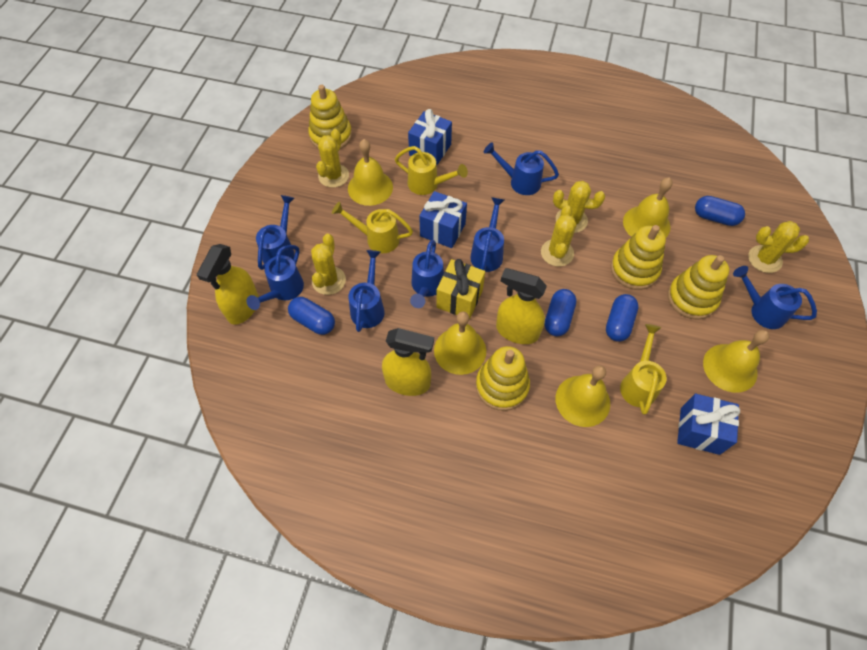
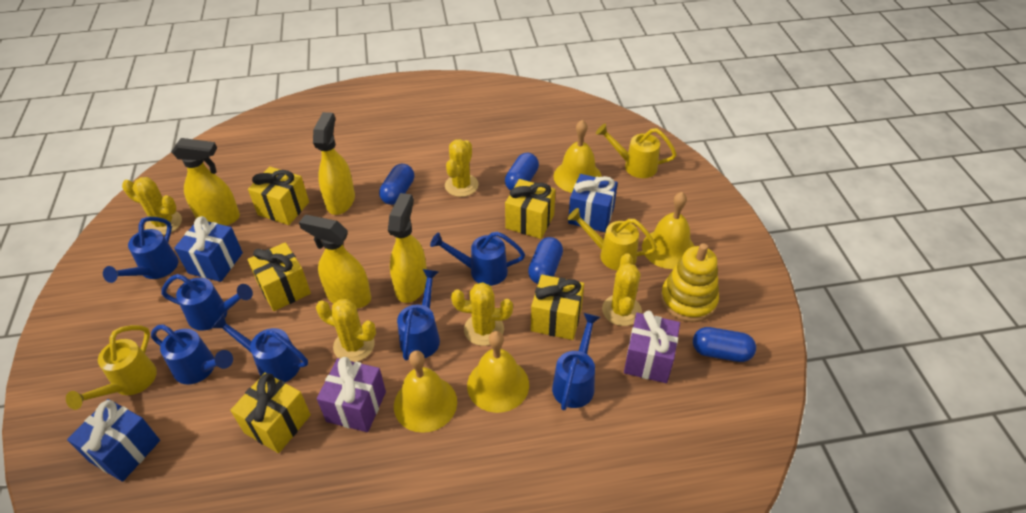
purple gift: 0 -> 2
yellow bell: 5 -> 4
yellow gift: 1 -> 5
yellow spray bottle: 3 -> 4
yellow stacking toy: 4 -> 1

